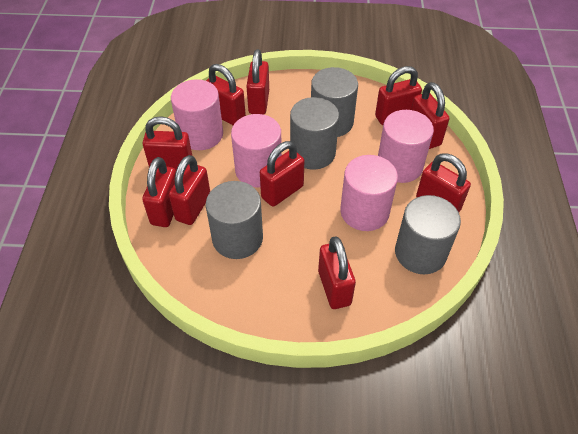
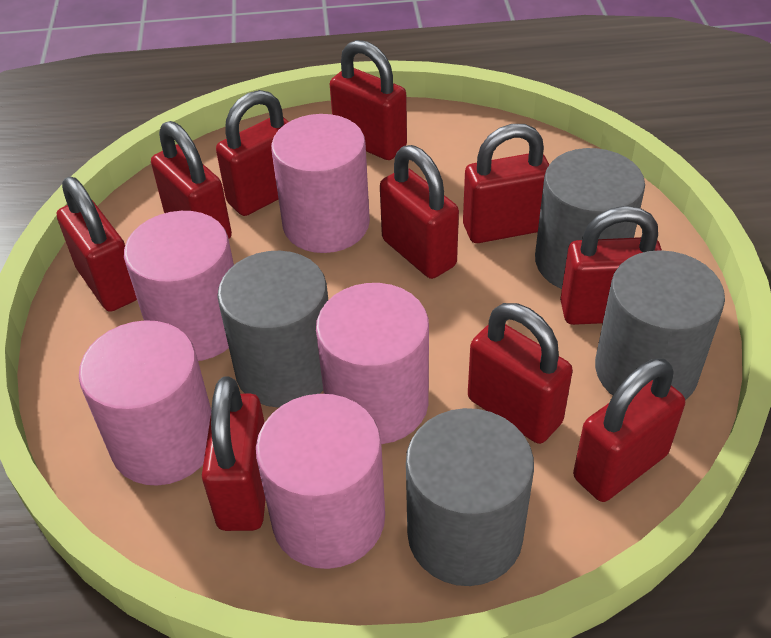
pink cylinder: 4 -> 5

